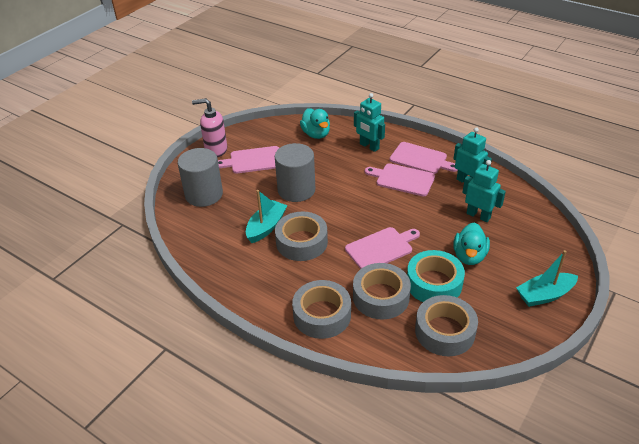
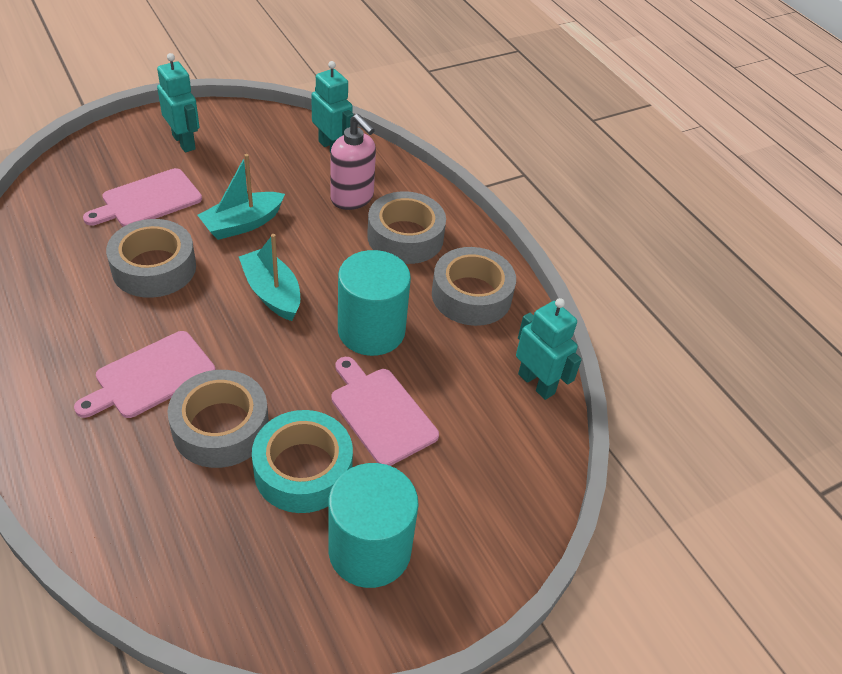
grey cylinder: 2 -> 0
pink cutting board: 4 -> 3
turquoise cylinder: 0 -> 2
turquoise duck: 2 -> 0

